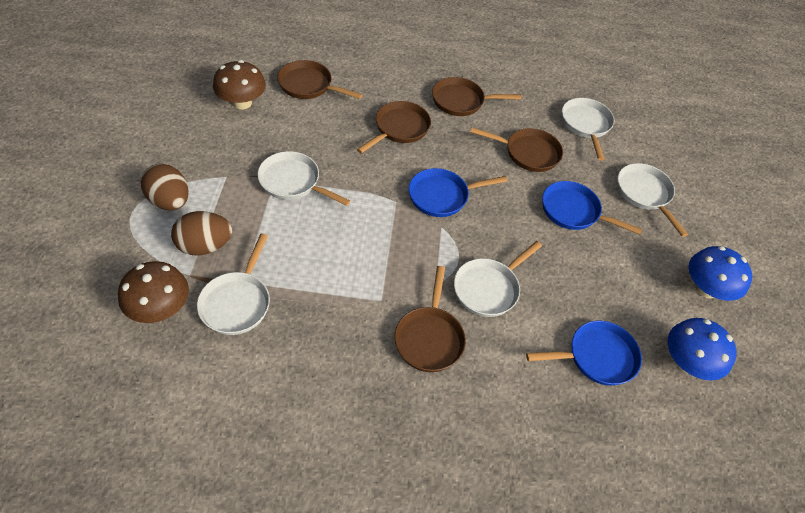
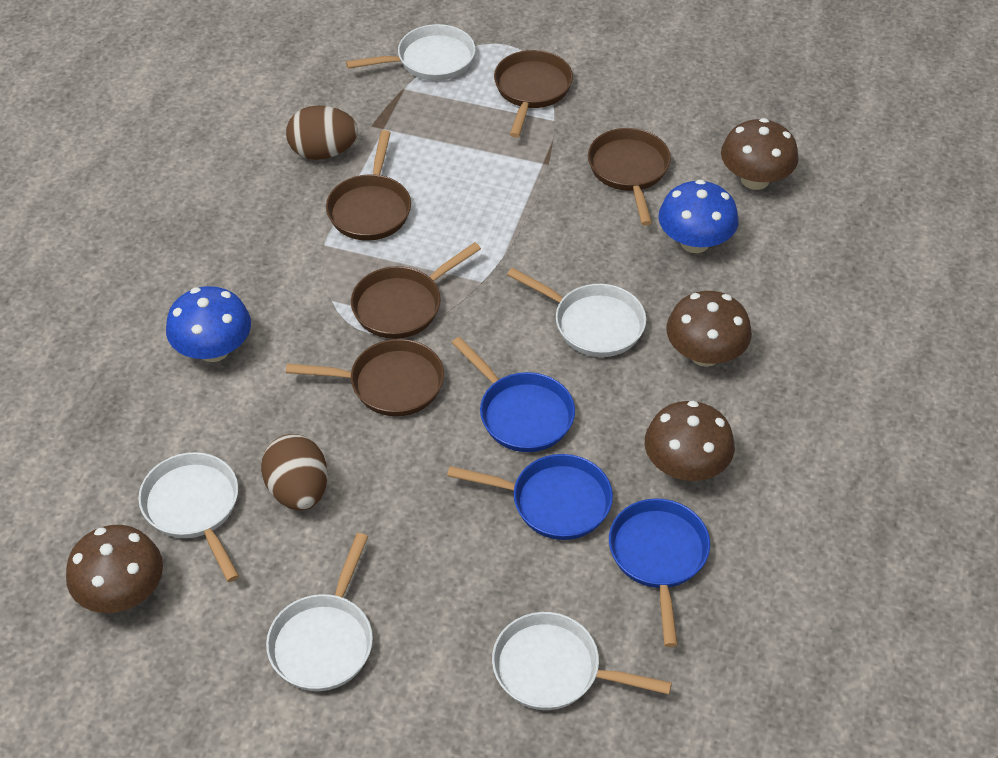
brown mushroom: 2 -> 4

